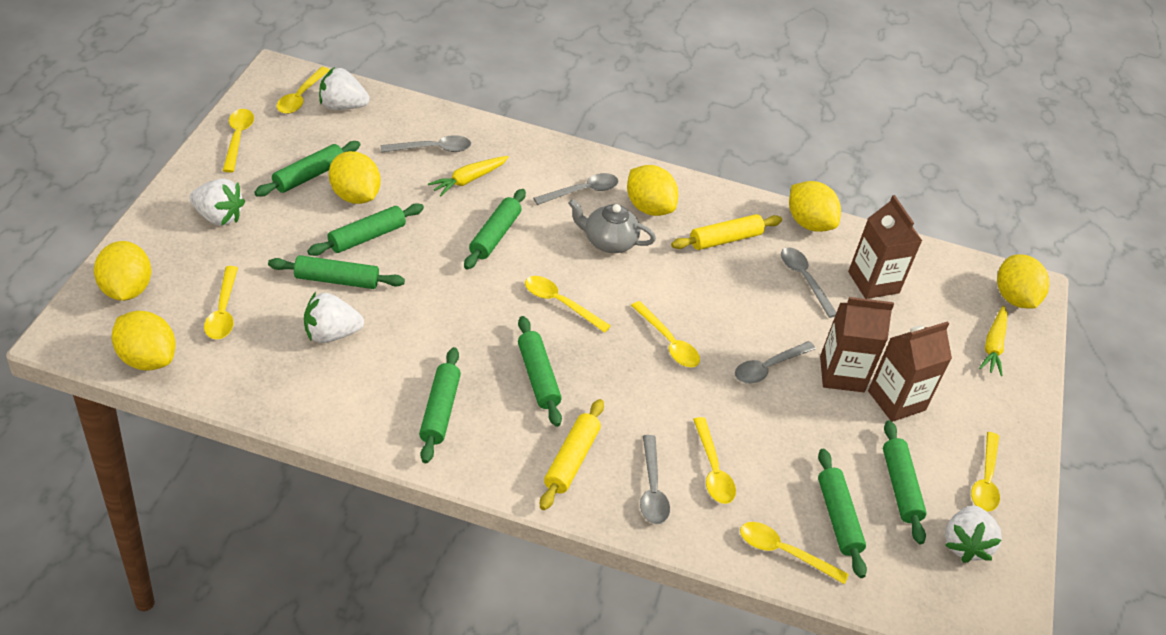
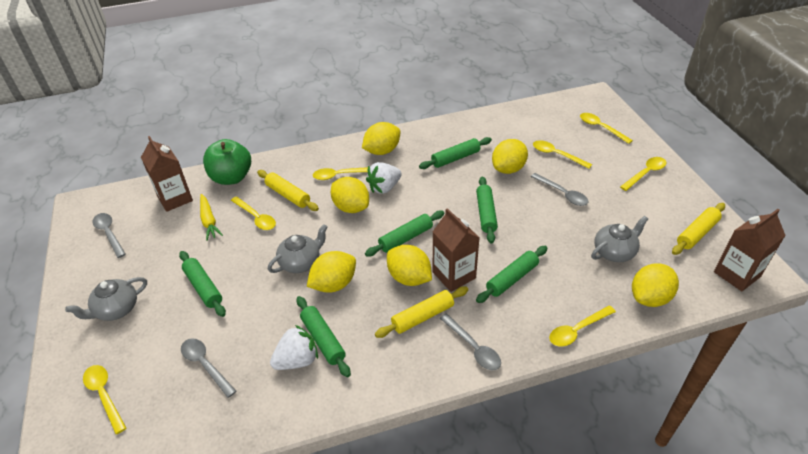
green apple: 0 -> 1
green rolling pin: 8 -> 6
grey spoon: 5 -> 4
grey teapot: 1 -> 3
white strawberry: 4 -> 2
yellow carrot: 2 -> 1
yellow rolling pin: 2 -> 3
yellow spoon: 8 -> 7

